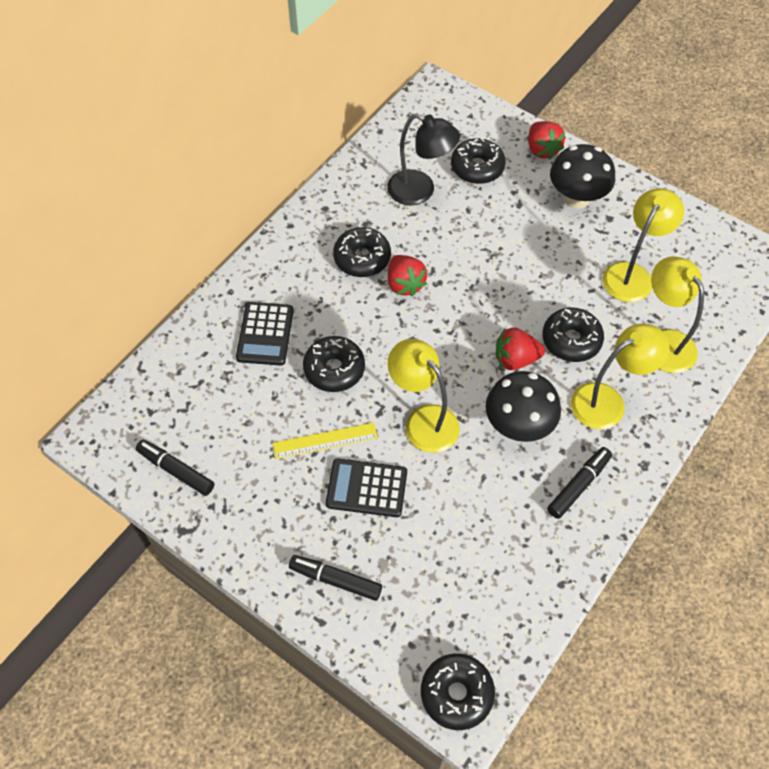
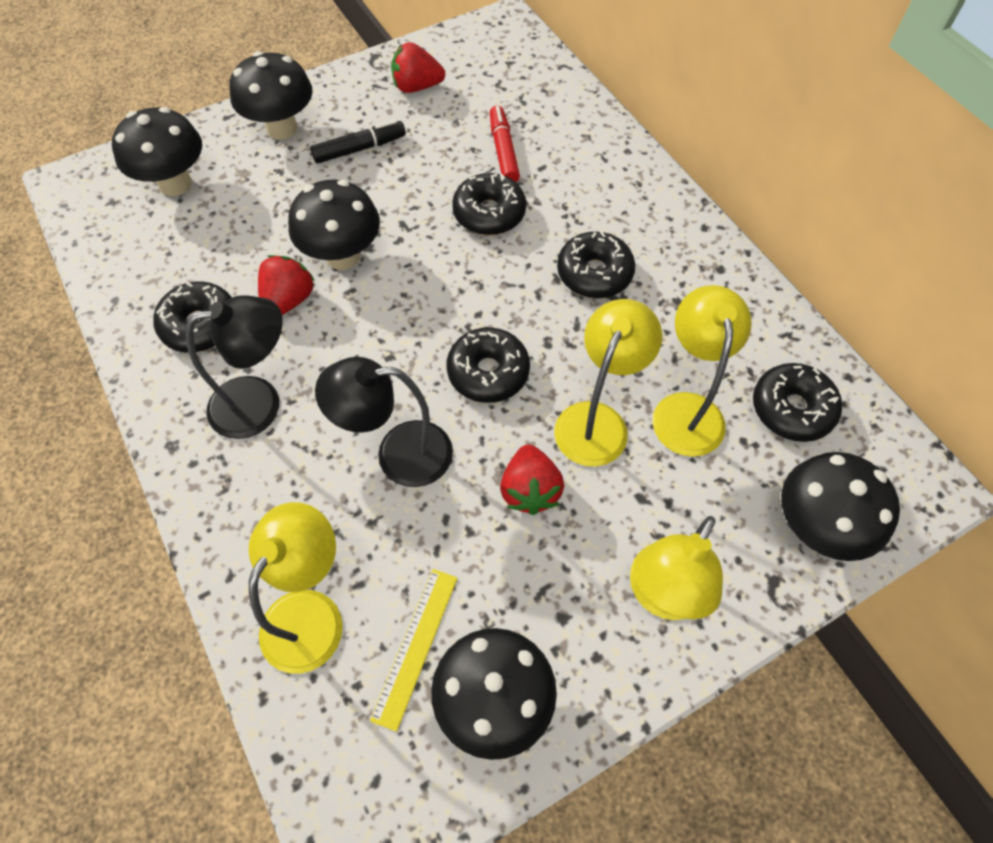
black calculator: 2 -> 0
black lamp: 1 -> 2
black marker: 3 -> 1
black mushroom: 2 -> 5
red marker: 0 -> 1

